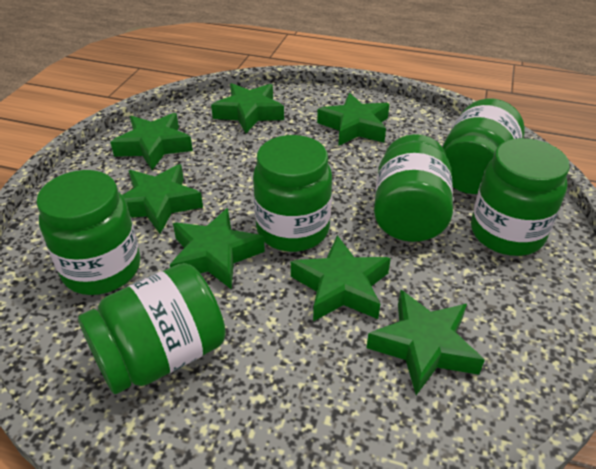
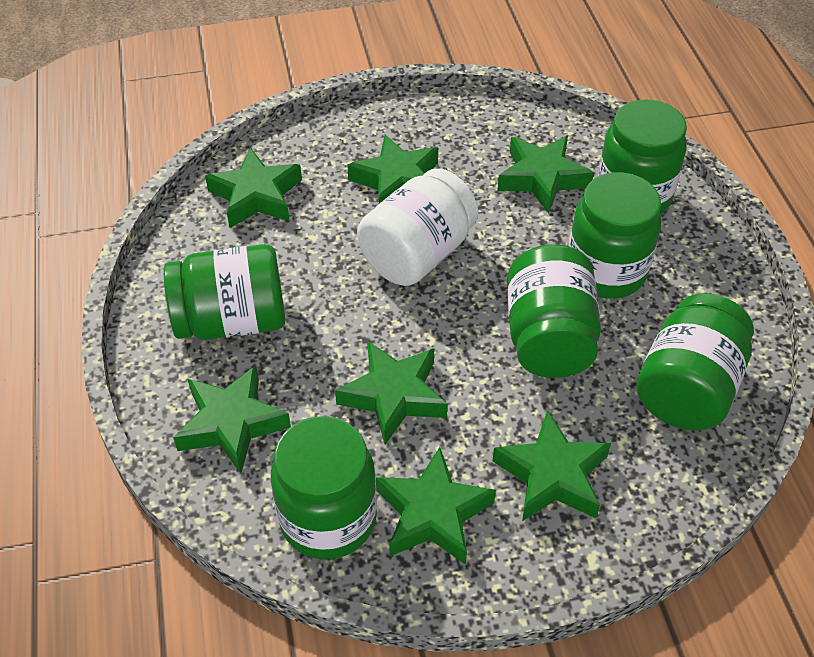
white jar: 0 -> 1

